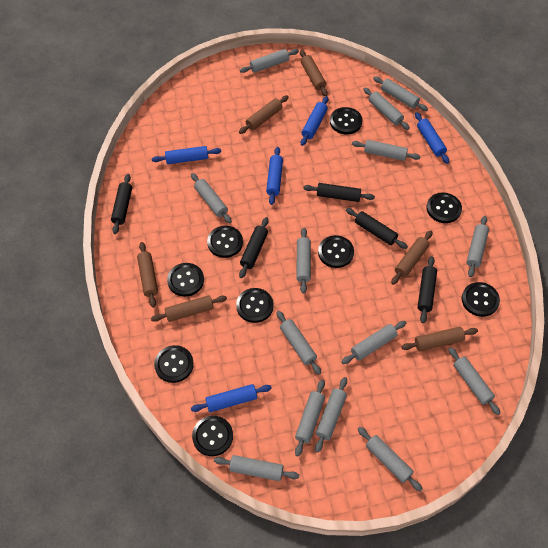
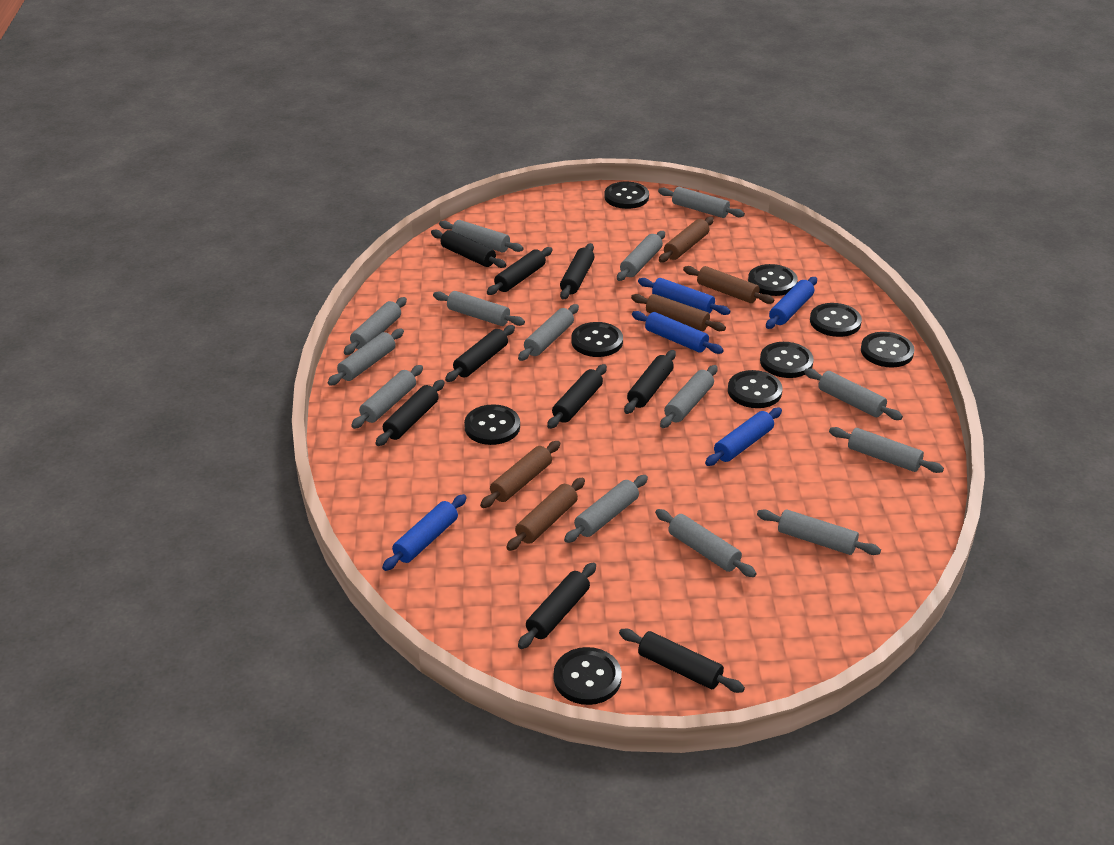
black rolling pin: 5 -> 9
brown rolling pin: 6 -> 5

